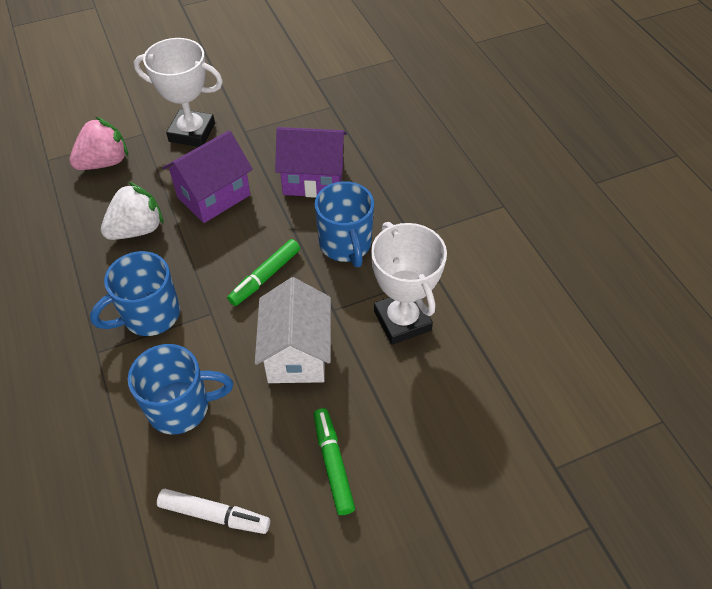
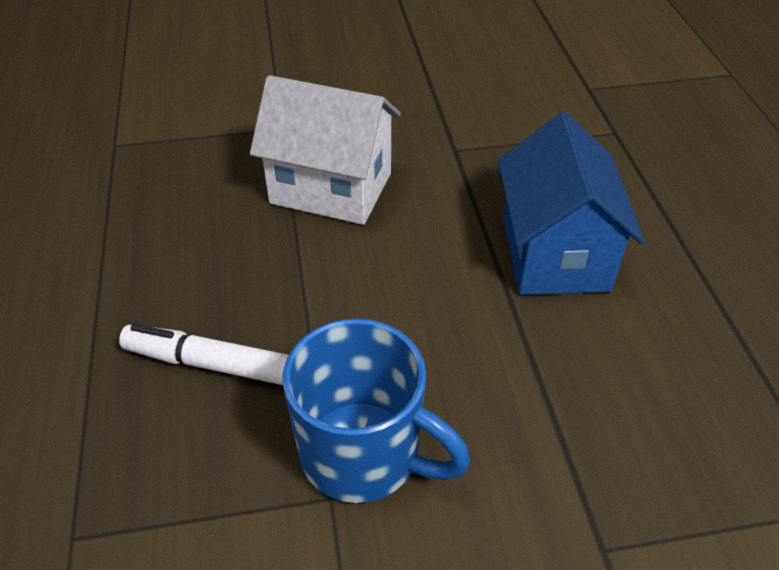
blue house: 0 -> 1
blue mug: 3 -> 1
green marker: 2 -> 0
pink strawberry: 1 -> 0
purple house: 2 -> 0
white strawberry: 1 -> 0
white trophy: 2 -> 0

